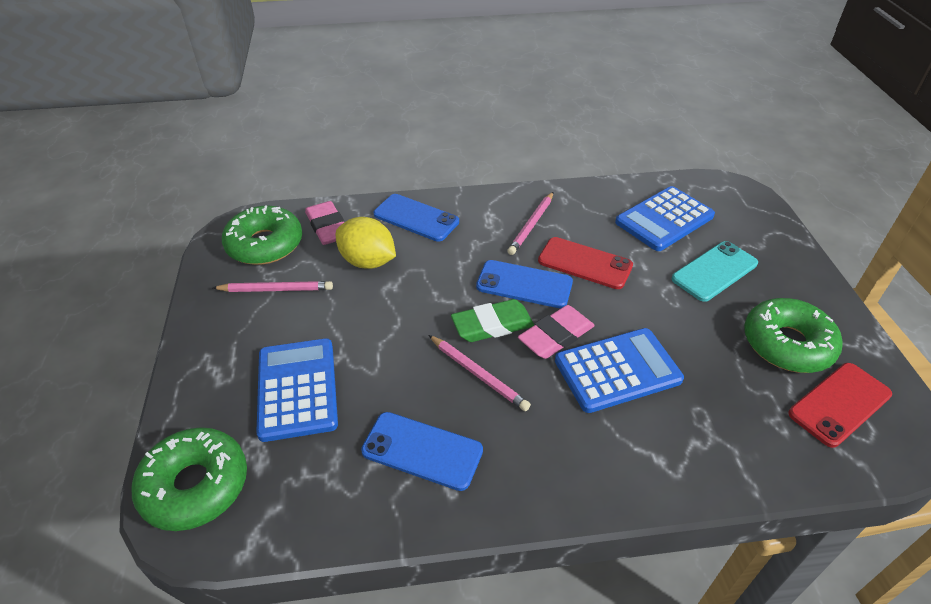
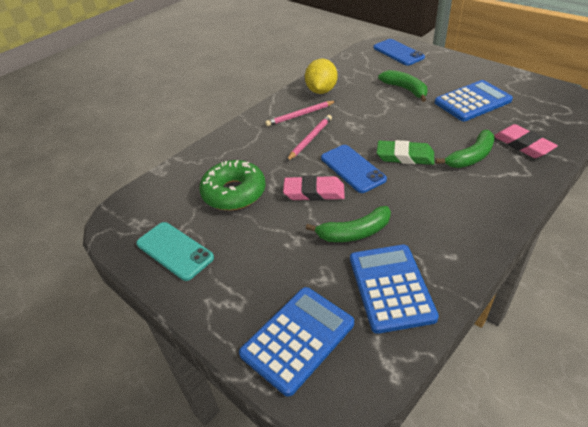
blue phone: 3 -> 2
green banana: 0 -> 3
green donut: 3 -> 1
pink pencil: 3 -> 2
red phone: 2 -> 0

